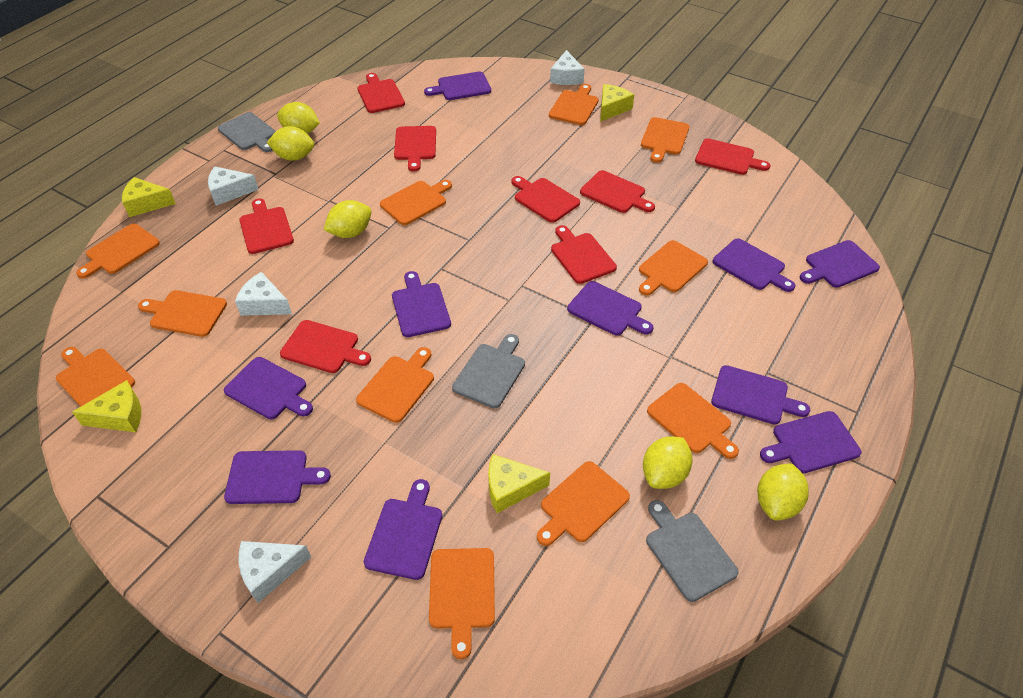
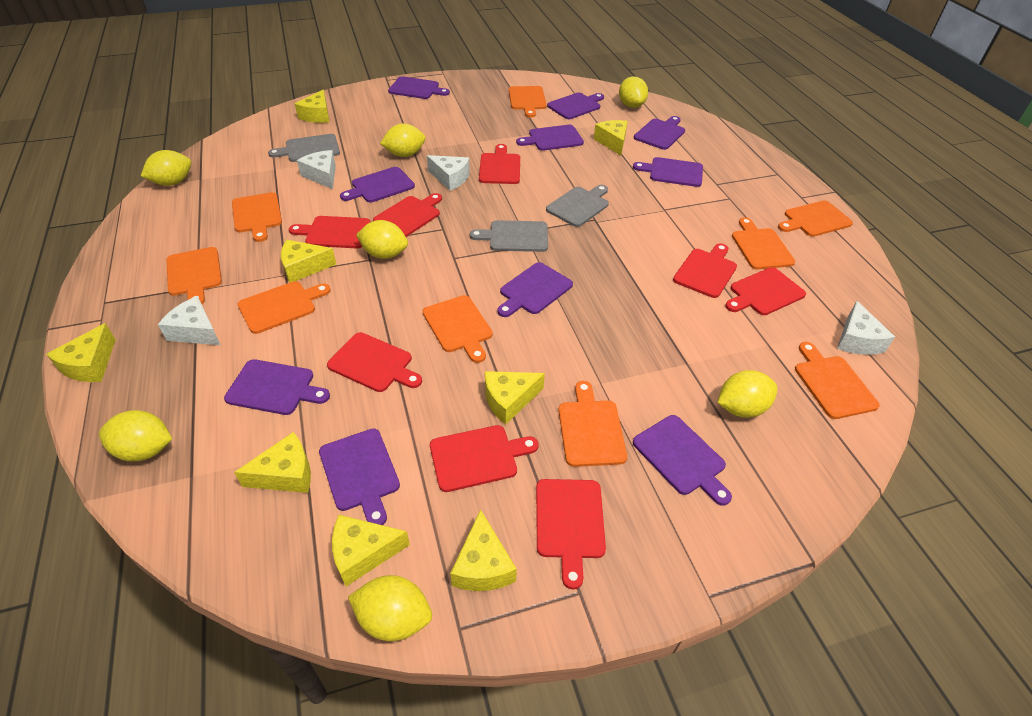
orange cutting board: 11 -> 9
yellow cheese: 4 -> 8
yellow lemon: 5 -> 7

